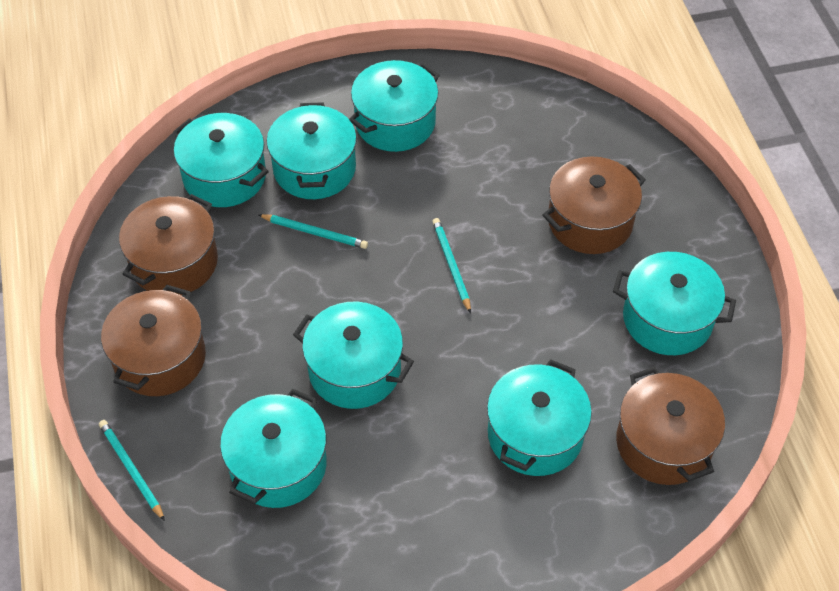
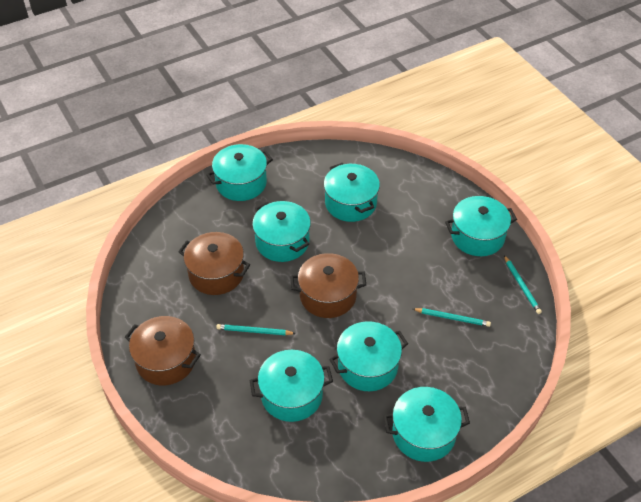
brown pot: 4 -> 3

